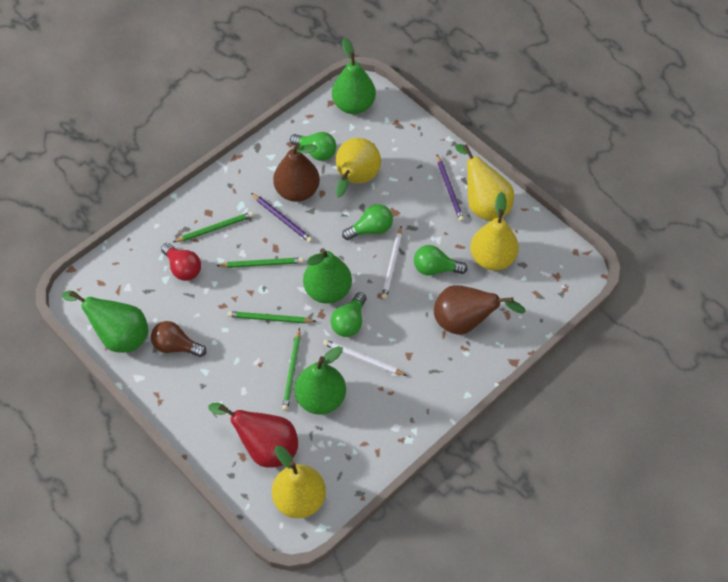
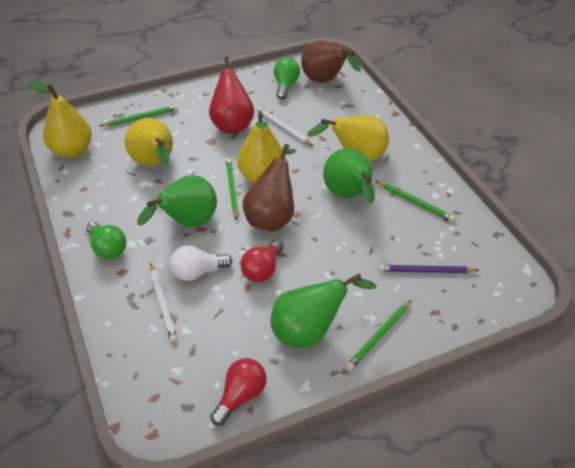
brown light bulb: 1 -> 0
green light bulb: 4 -> 2
green pear: 4 -> 3
purple pencil: 2 -> 1
red light bulb: 1 -> 2
white light bulb: 0 -> 1

